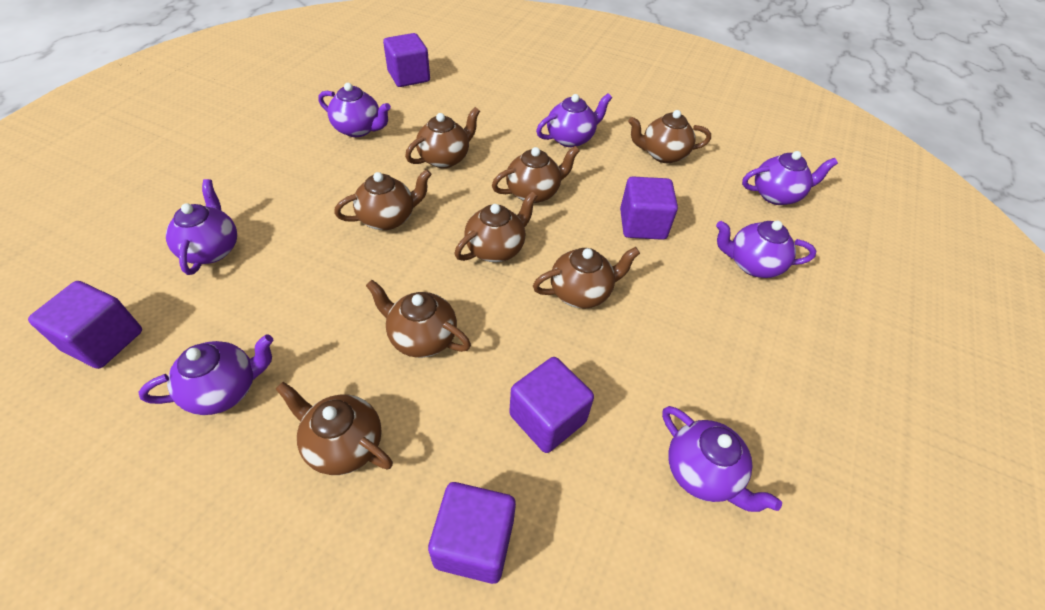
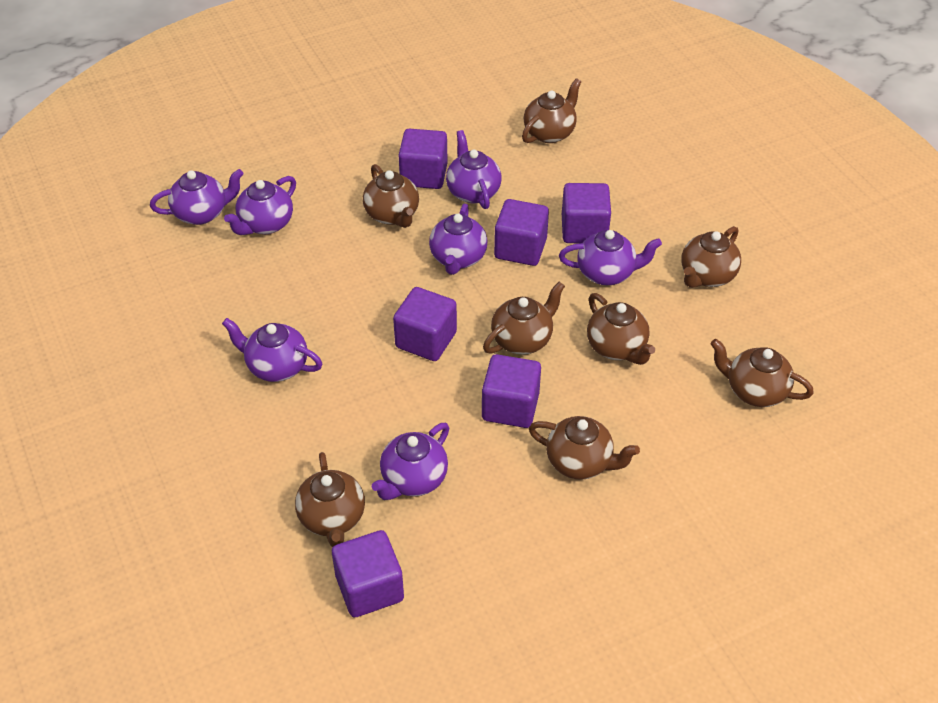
purple cube: 5 -> 6

